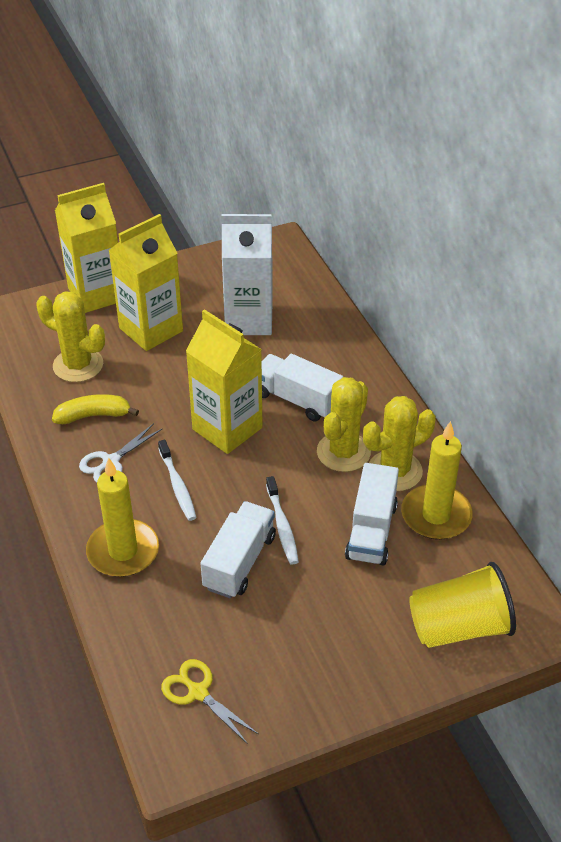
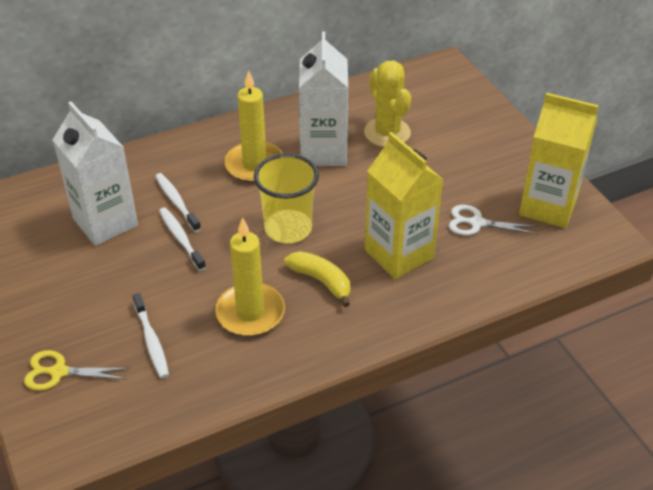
white carton: 1 -> 2
white toothbrush: 2 -> 3
white truck: 3 -> 0
yellow cactus: 3 -> 1
yellow carton: 3 -> 2

